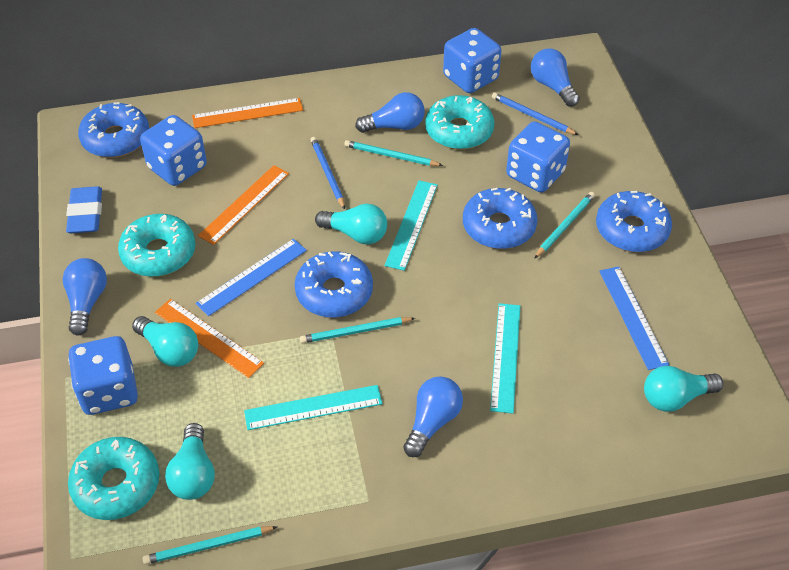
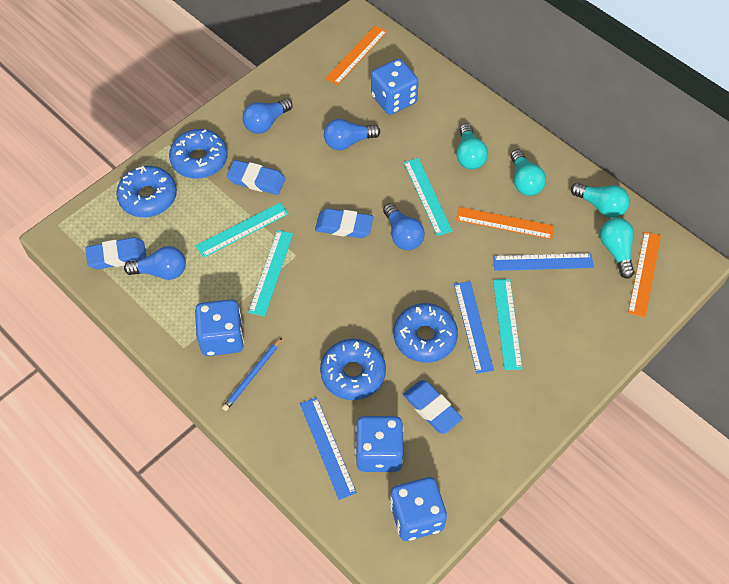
blue eraser: 1 -> 4
blue pencil: 2 -> 1
blue ruler: 2 -> 3
turquoise donut: 3 -> 0
turquoise pencil: 4 -> 0
turquoise ruler: 3 -> 4

